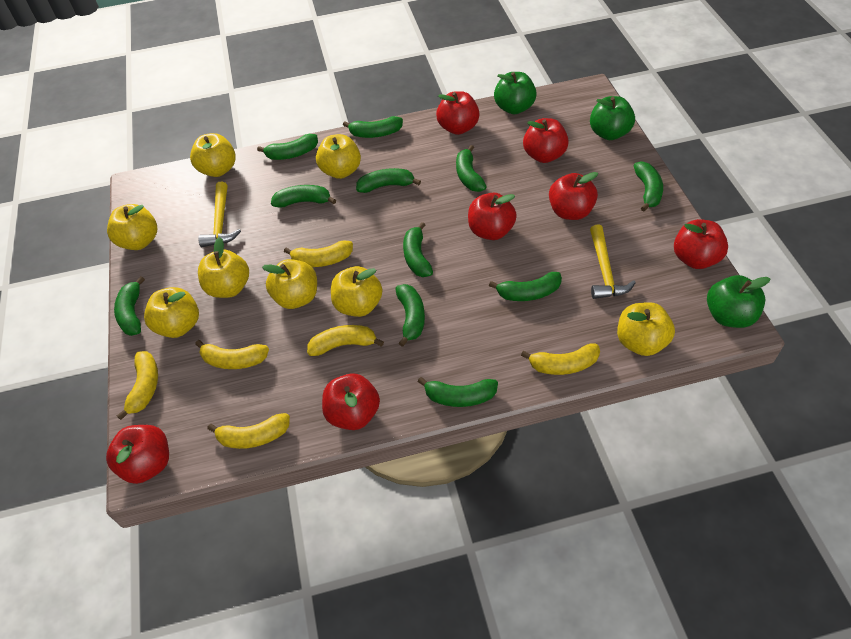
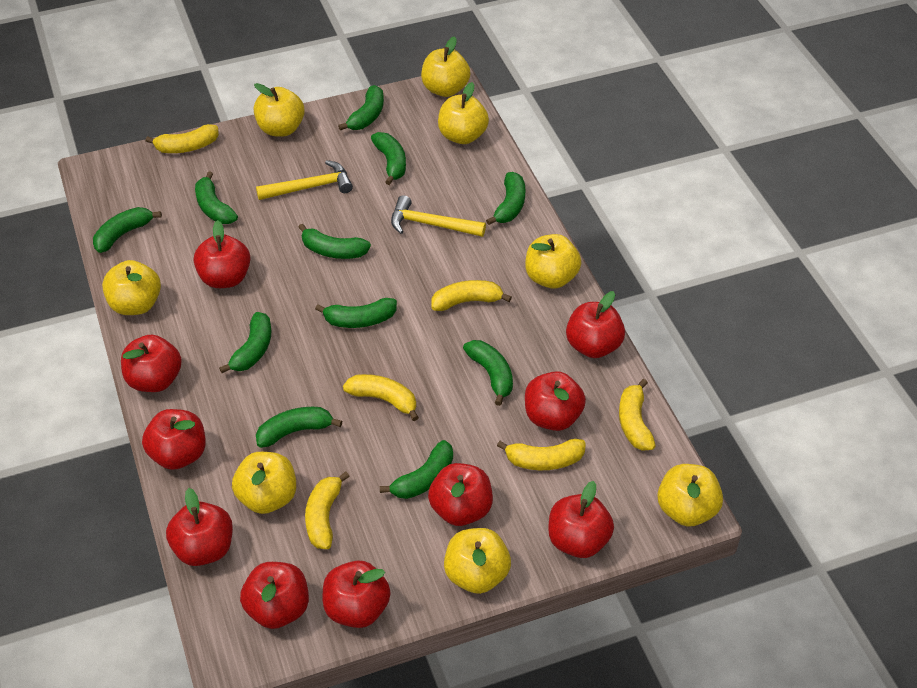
green apple: 3 -> 0
red apple: 7 -> 10

